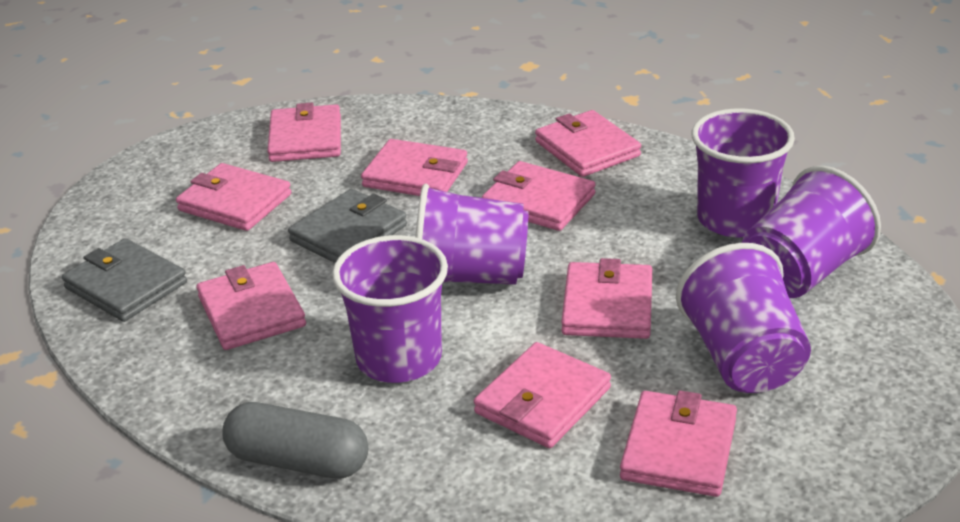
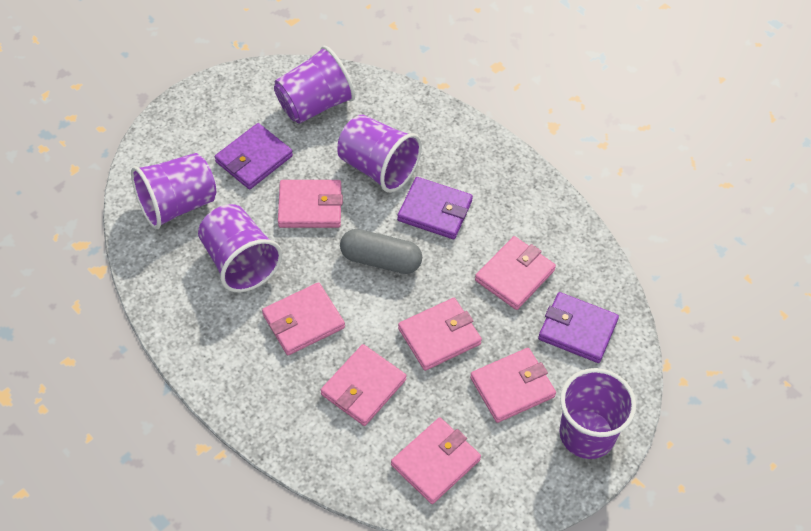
grey wallet: 2 -> 0
pink wallet: 9 -> 7
purple wallet: 0 -> 3

